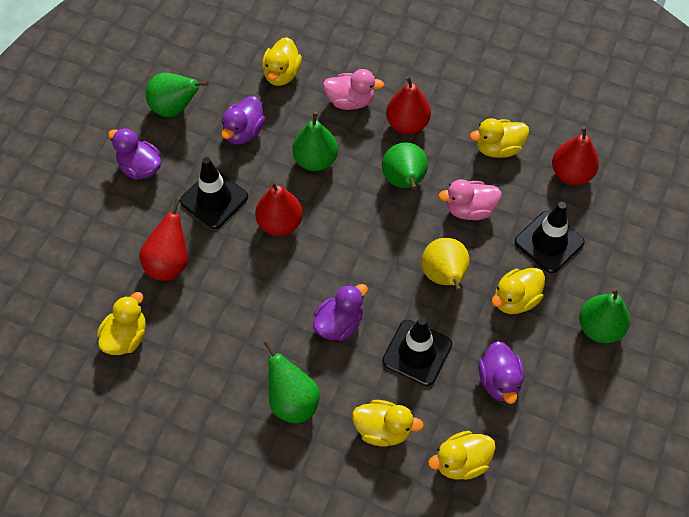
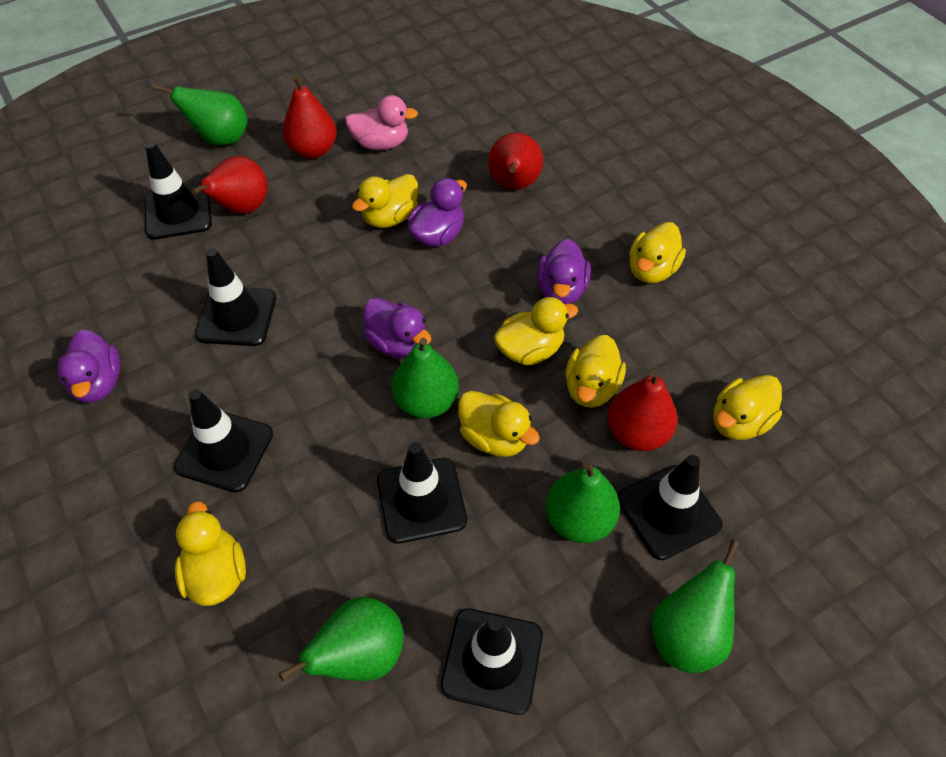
black traffic cone: 3 -> 6
pink duck: 2 -> 1
yellow duck: 6 -> 7
yellow pear: 1 -> 0

